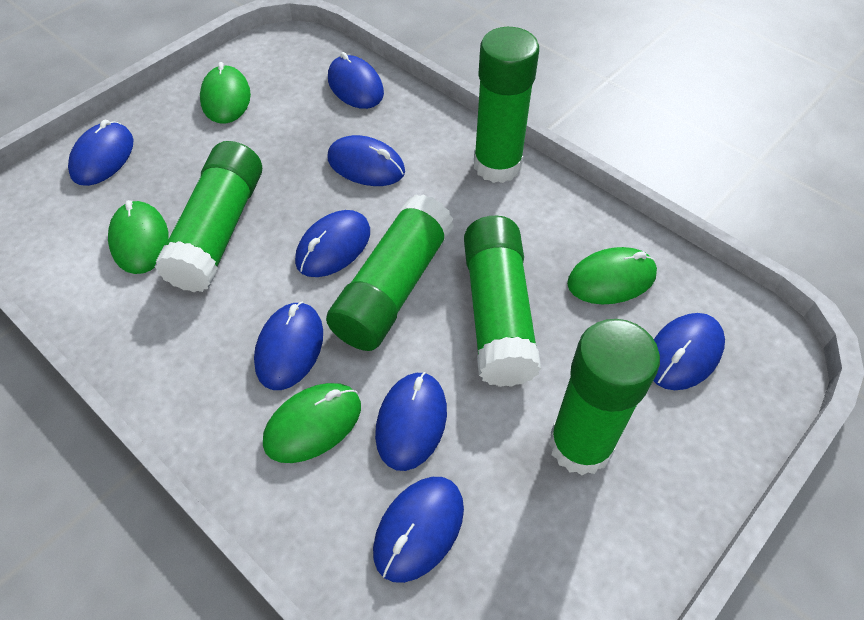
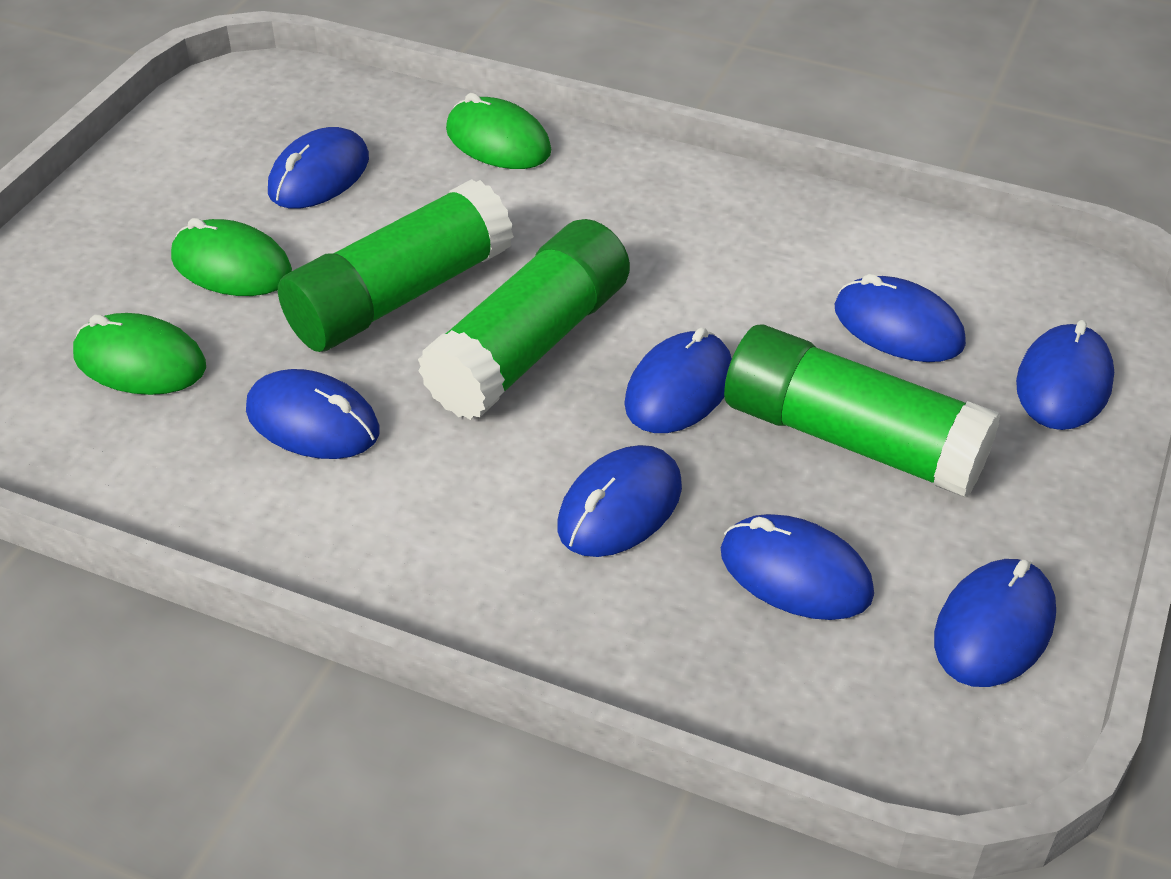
green glue stick: 5 -> 3
green mouse: 4 -> 3

